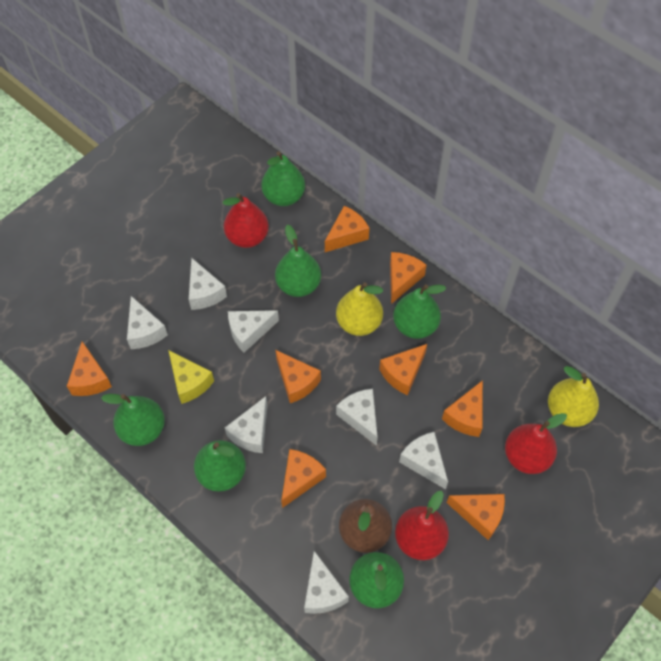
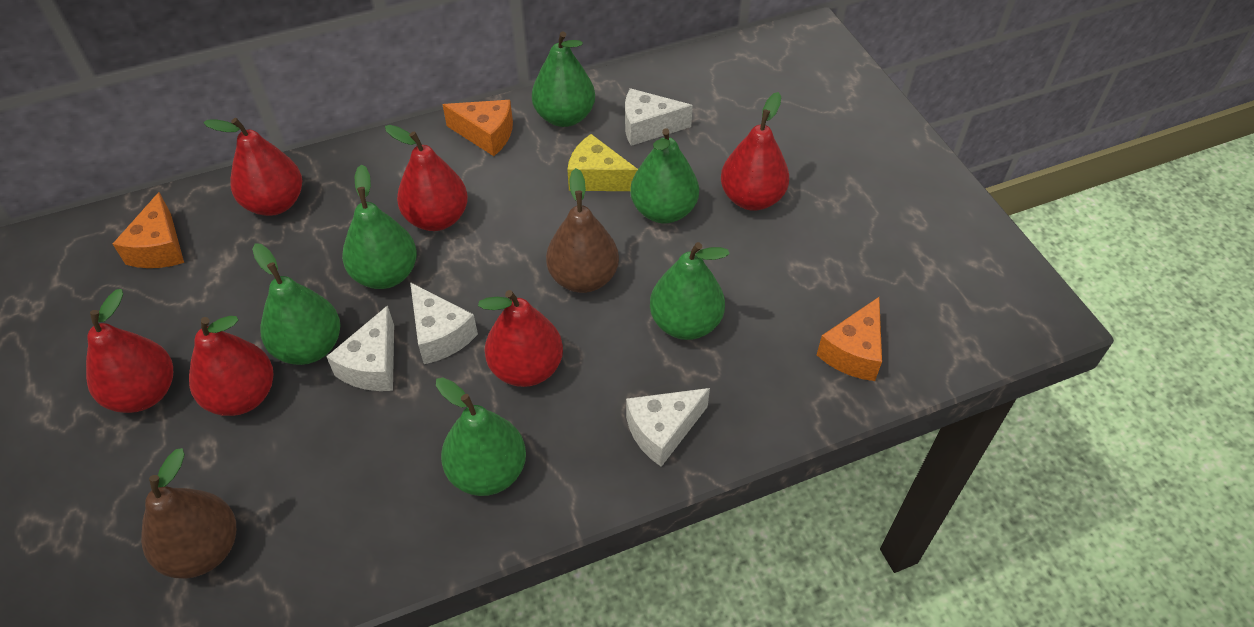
brown pear: 1 -> 2
orange cheese: 8 -> 3
red pear: 3 -> 6
white cheese: 7 -> 4
yellow pear: 2 -> 0

